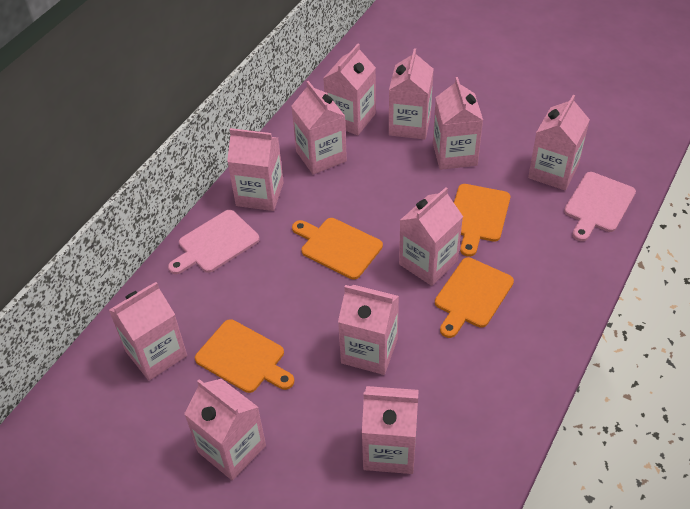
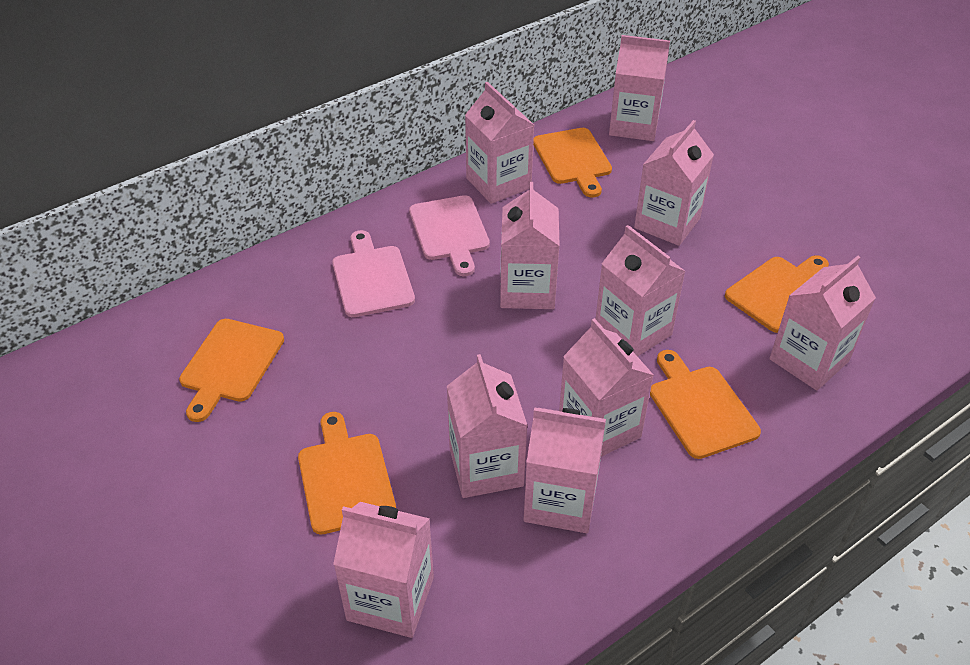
orange cutting board: 4 -> 5
pink carton: 11 -> 10

